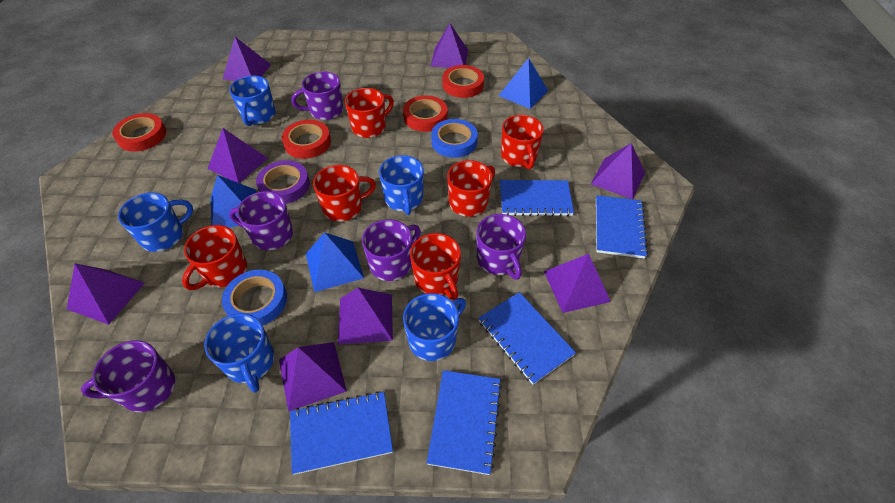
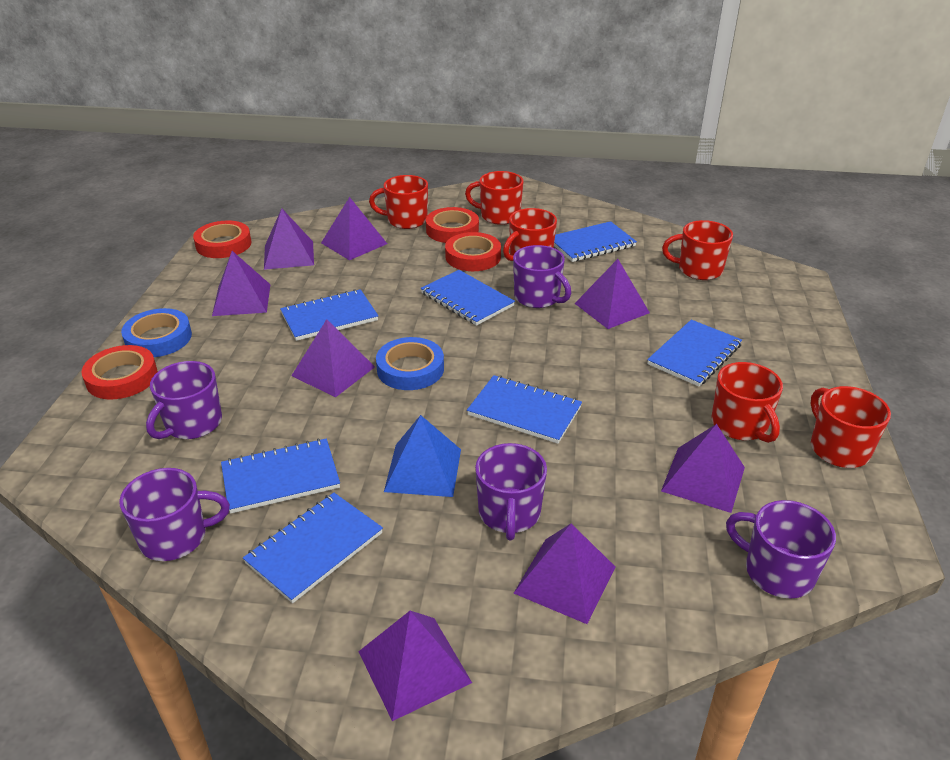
blue mug: 5 -> 0
blue notebook: 5 -> 7
blue pyramid: 3 -> 1
purple tape: 1 -> 0

